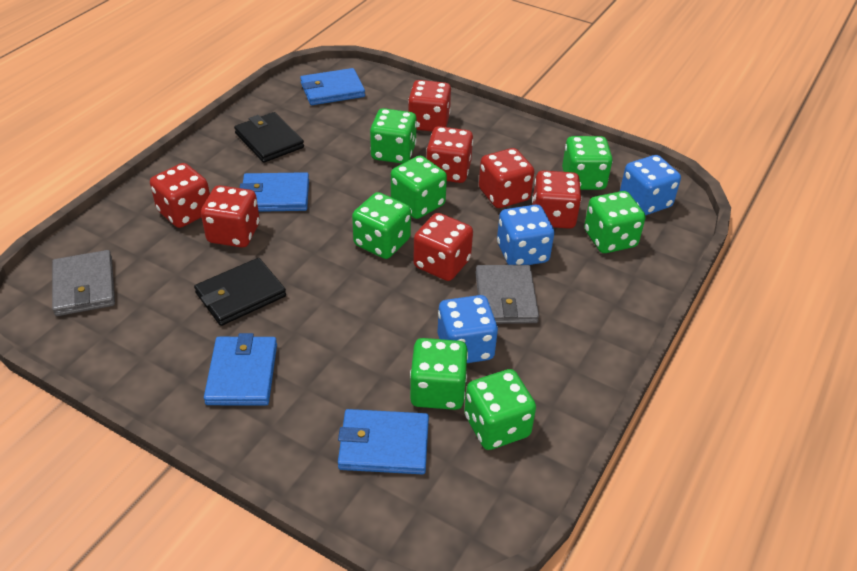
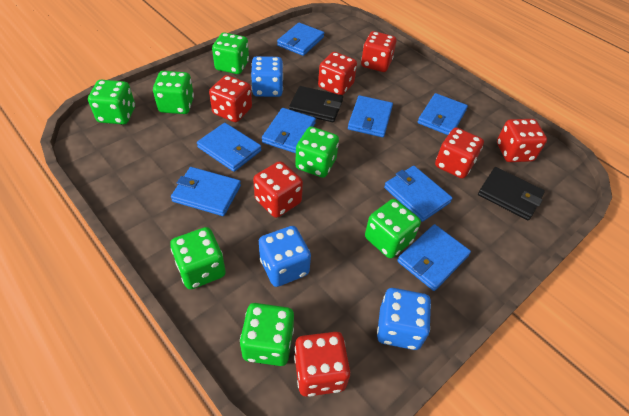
blue wallet: 4 -> 8
grey wallet: 2 -> 0

